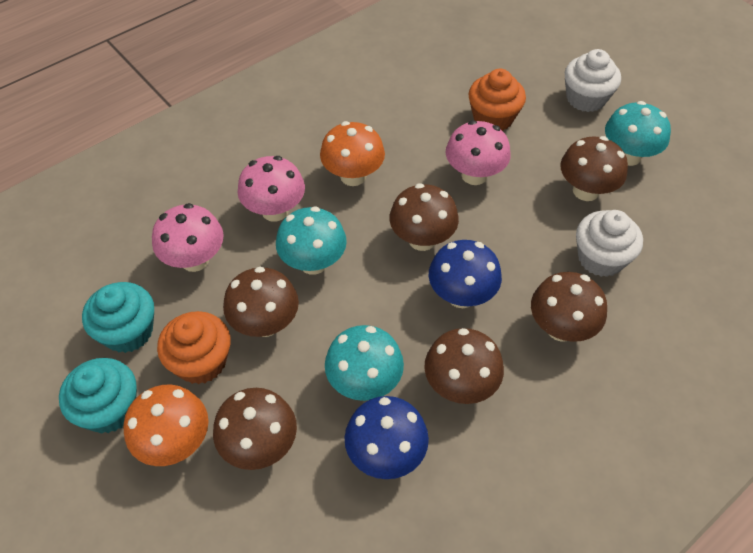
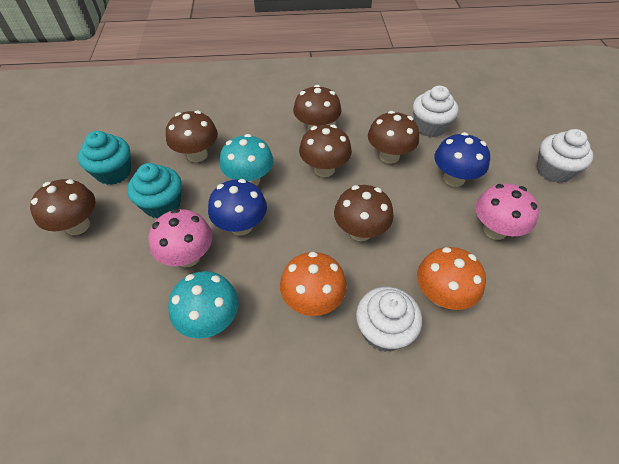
orange cupcake: 2 -> 0
pink mushroom: 3 -> 2
turquoise mushroom: 3 -> 2
white cupcake: 2 -> 3

